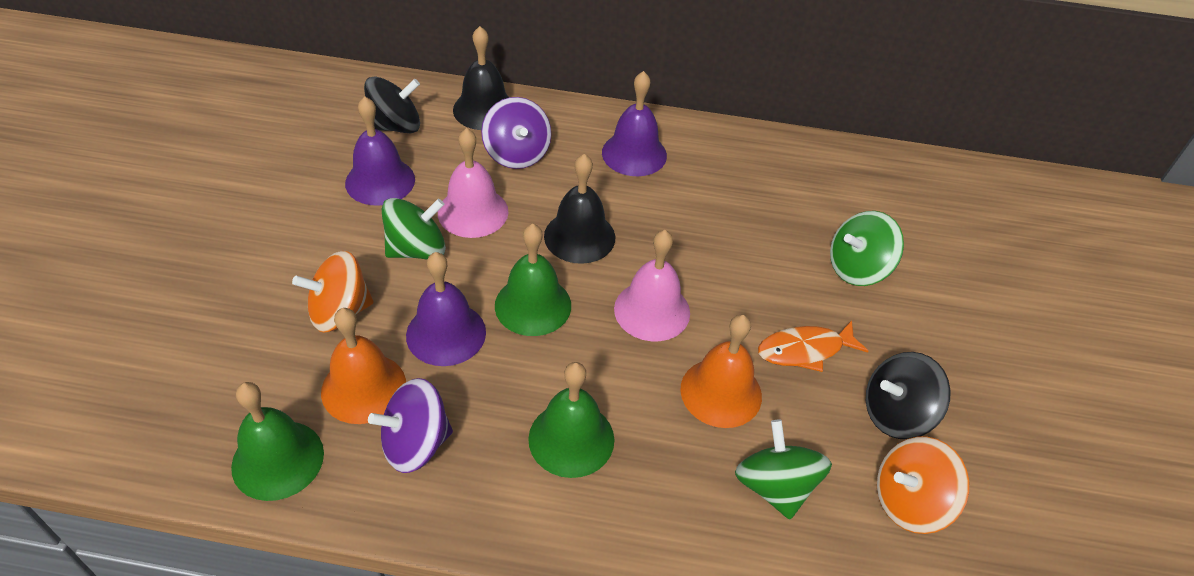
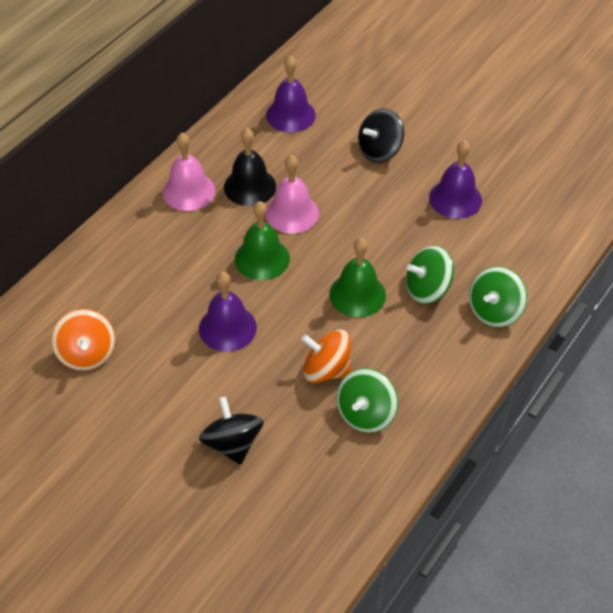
black bell: 2 -> 1
green bell: 3 -> 2
orange bell: 2 -> 0
orange fish: 1 -> 0
purple spinning top: 2 -> 0

